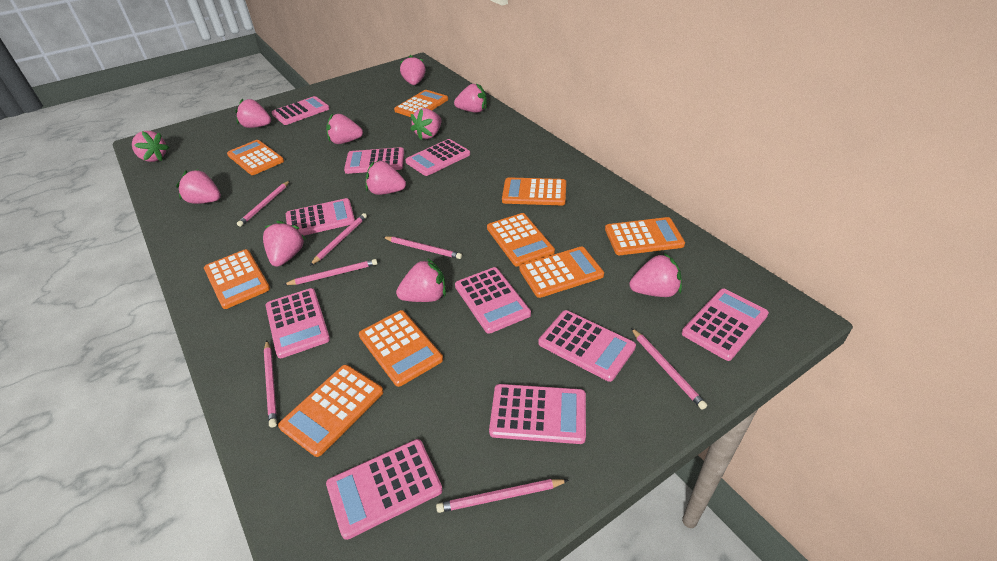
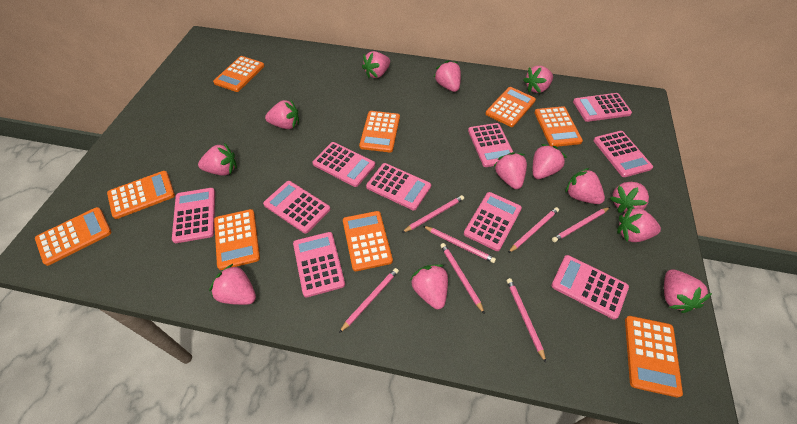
pink strawberry: 11 -> 13

